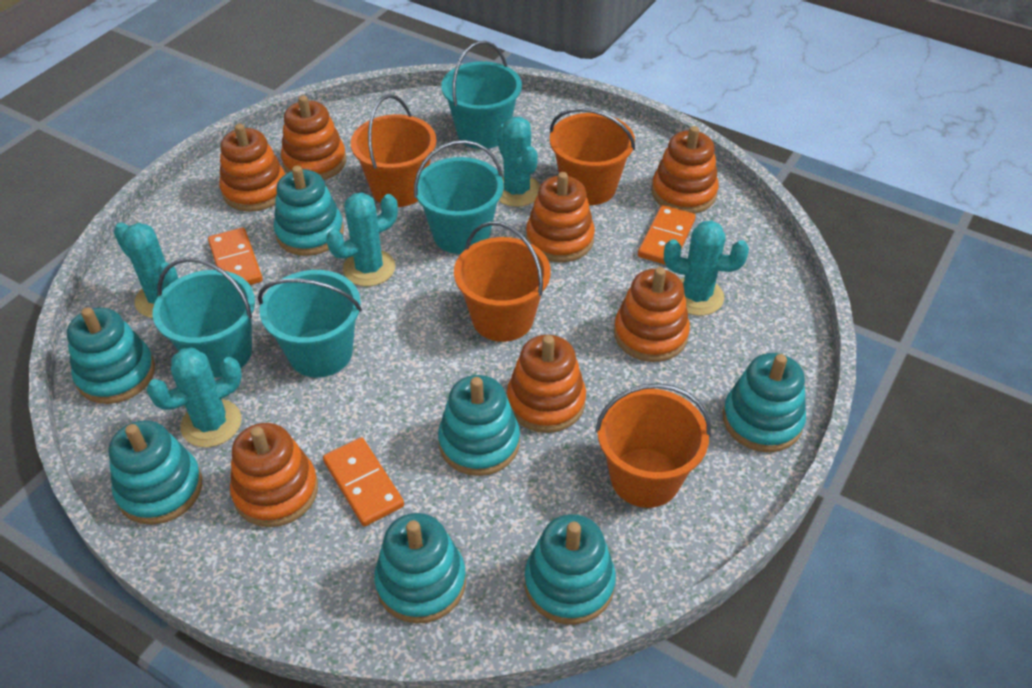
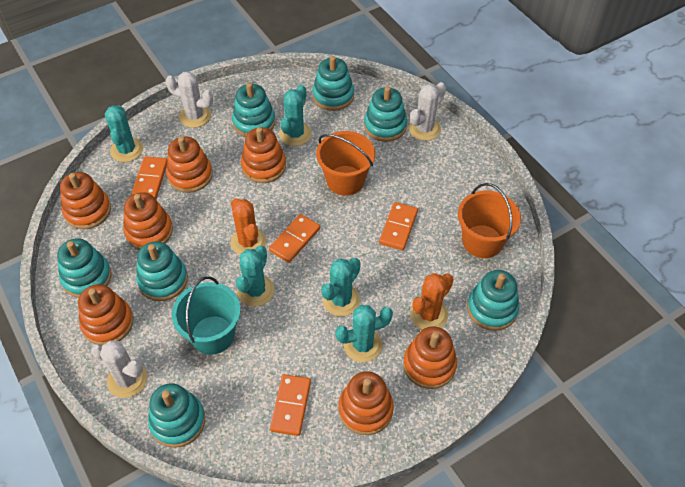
orange bucket: 4 -> 2
orange cactus: 0 -> 2
orange domino: 3 -> 4
turquoise bucket: 4 -> 1
white cactus: 0 -> 3

